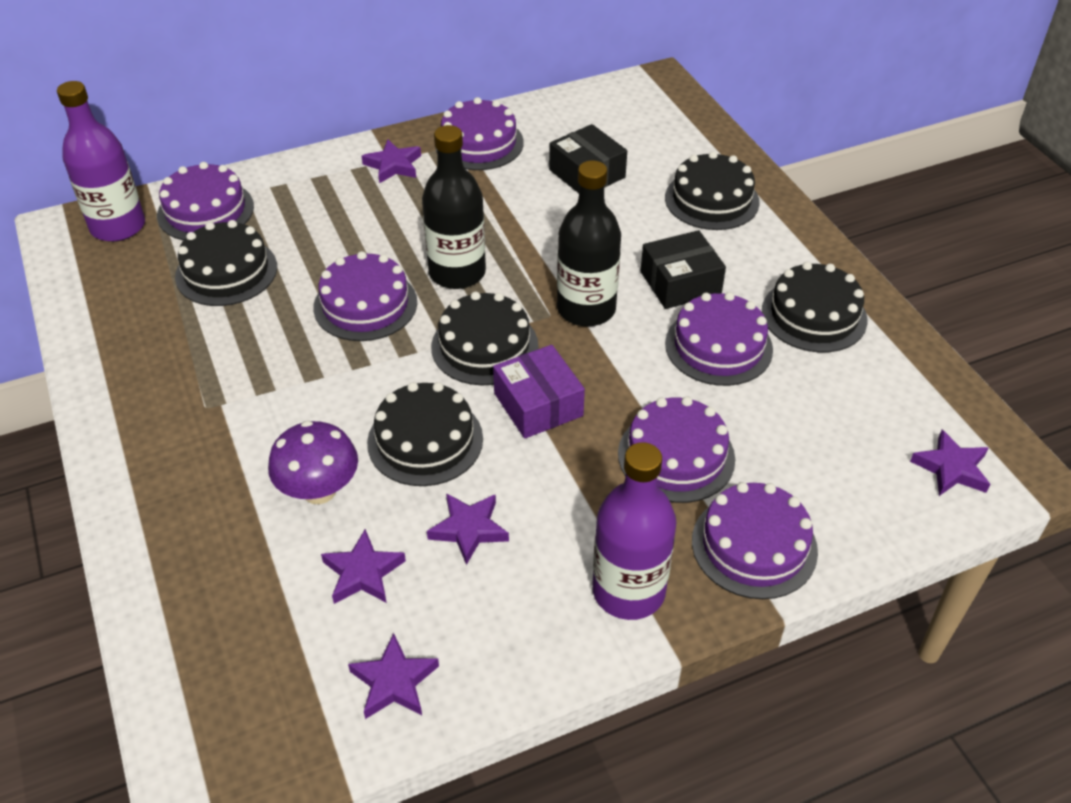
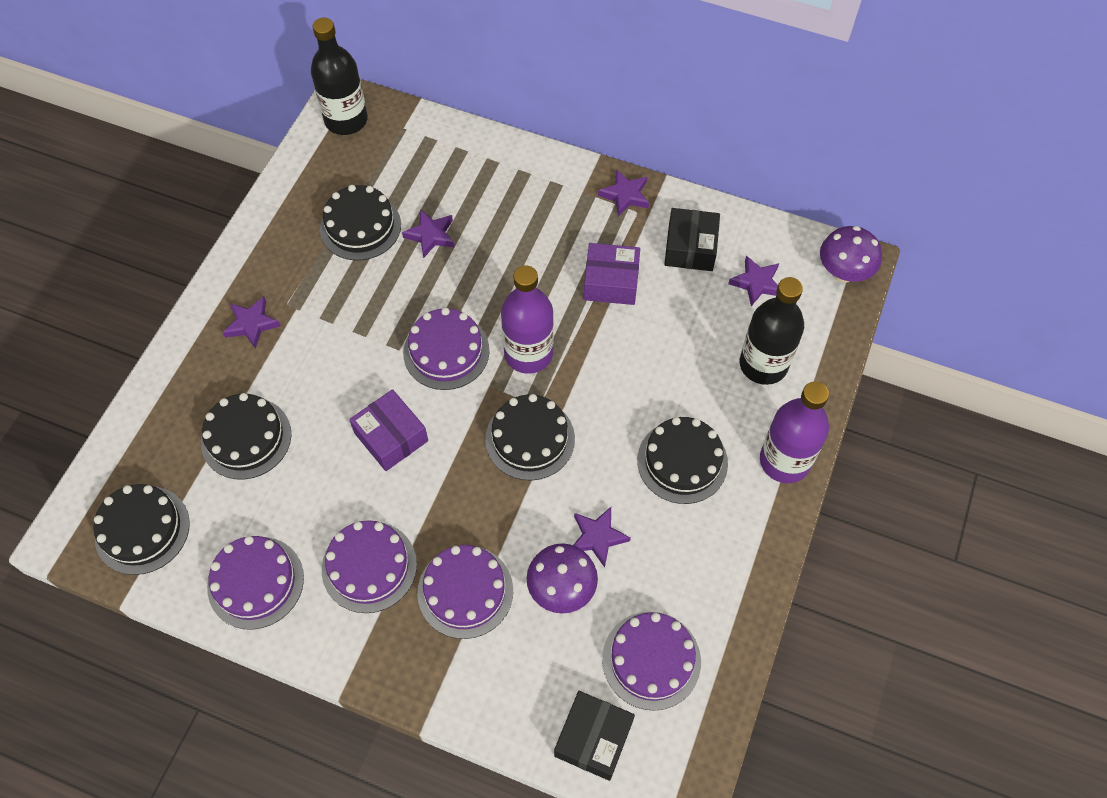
purple box: 1 -> 2
purple cake: 6 -> 5
purple mushroom: 1 -> 2

